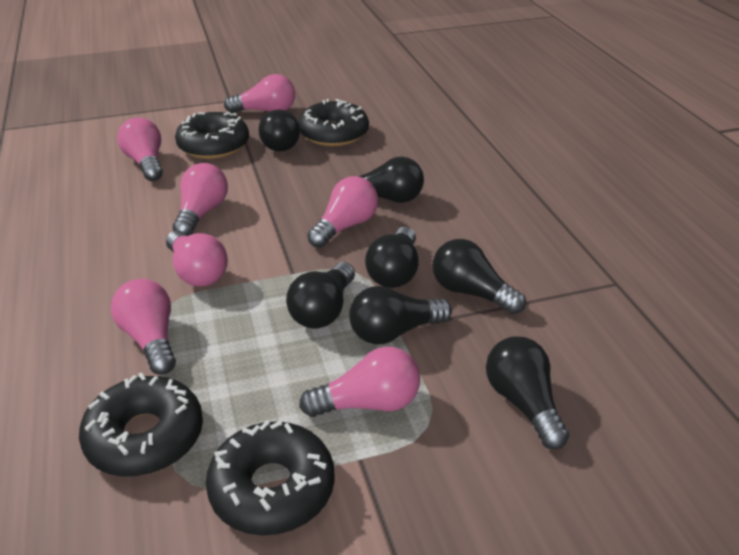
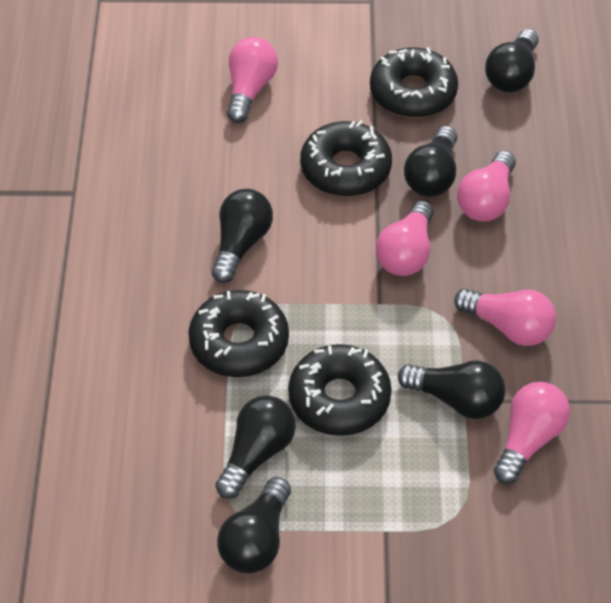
black light bulb: 7 -> 6
pink light bulb: 7 -> 5

